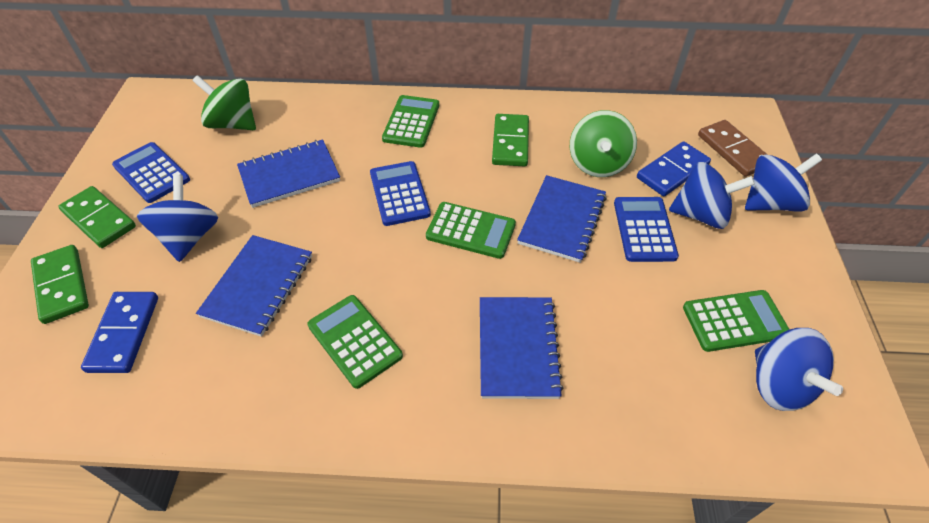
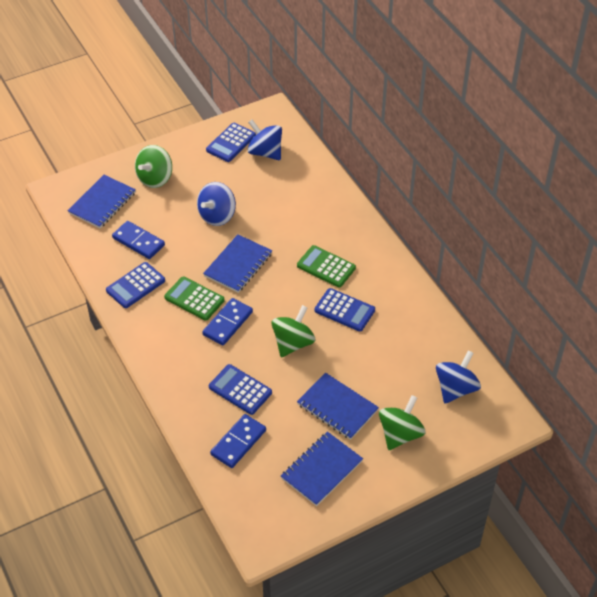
blue calculator: 3 -> 4
blue domino: 2 -> 3
blue spinning top: 4 -> 3
brown domino: 1 -> 0
green calculator: 4 -> 2
green domino: 3 -> 0
green spinning top: 2 -> 3

